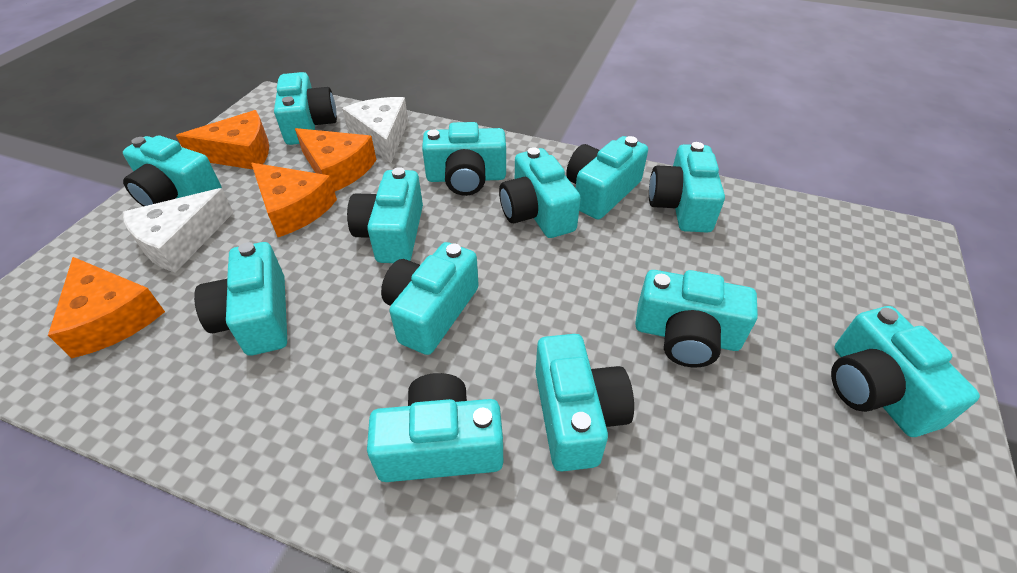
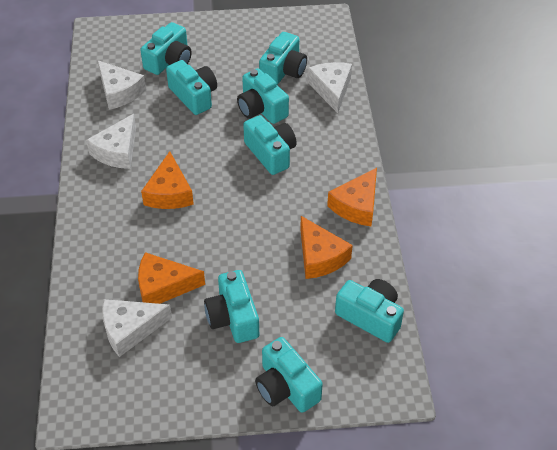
turquoise camera: 13 -> 8
white cheese: 2 -> 4

